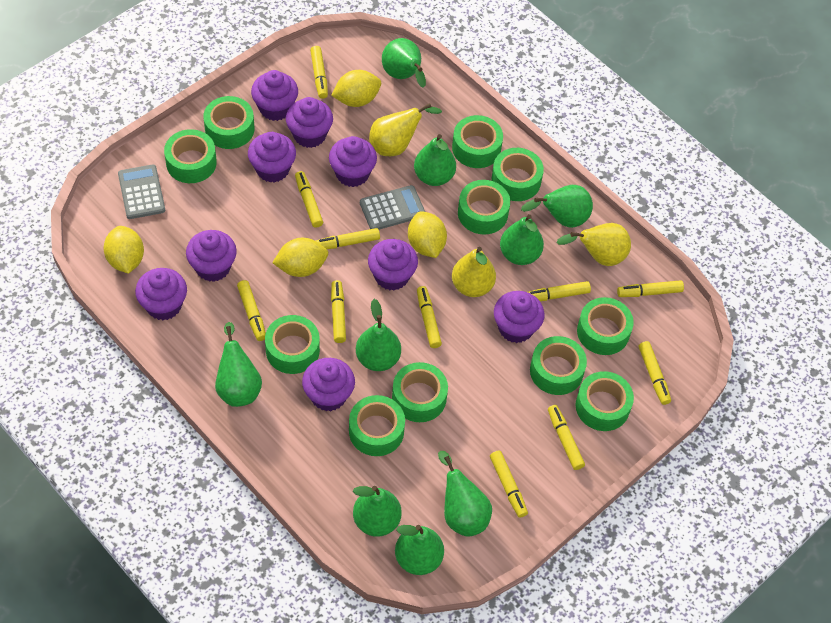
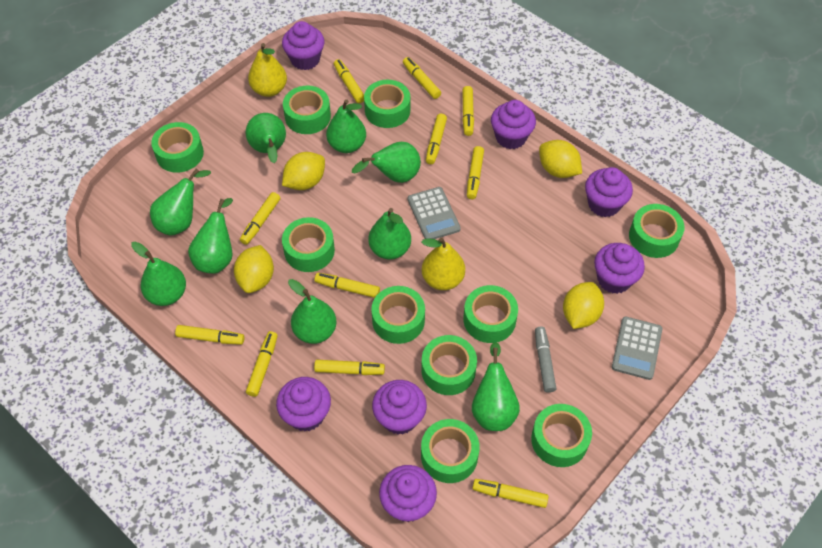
green tape: 11 -> 10
grey marker: 0 -> 1
purple cupcake: 9 -> 7
yellow pear: 3 -> 2

